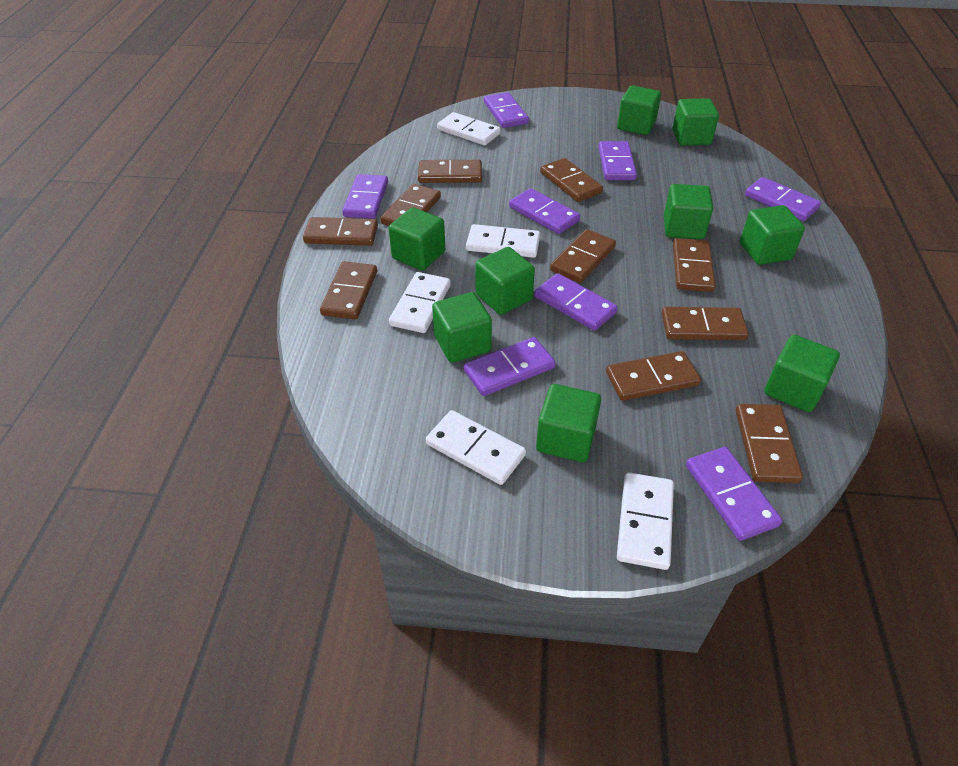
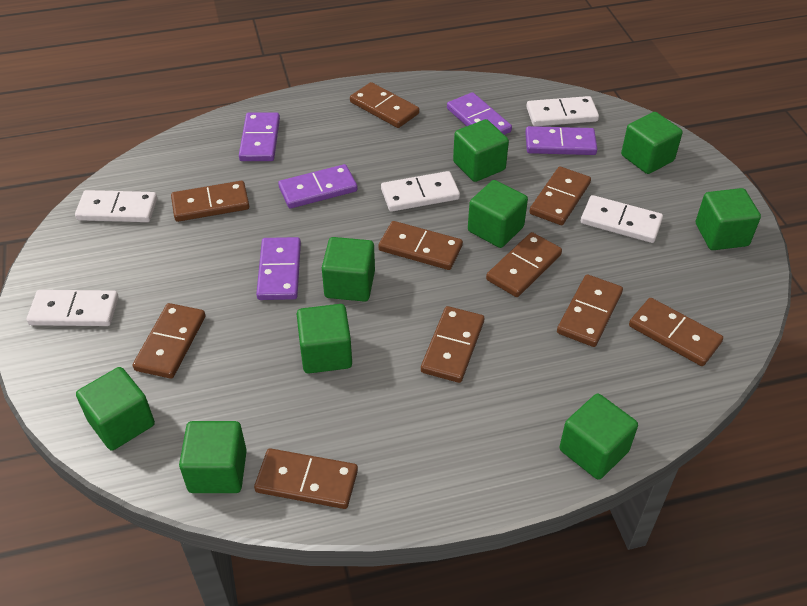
purple domino: 8 -> 5

